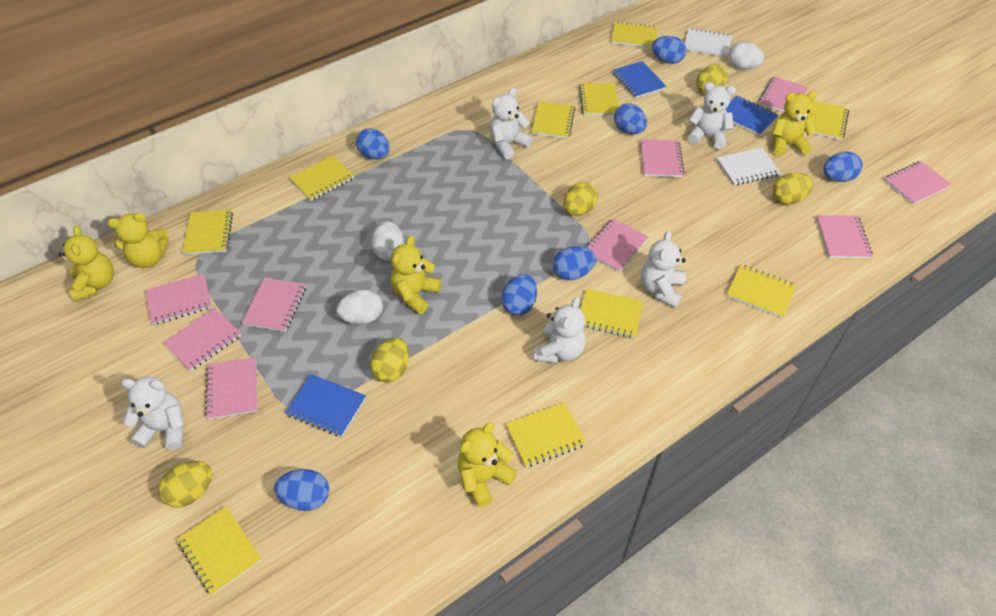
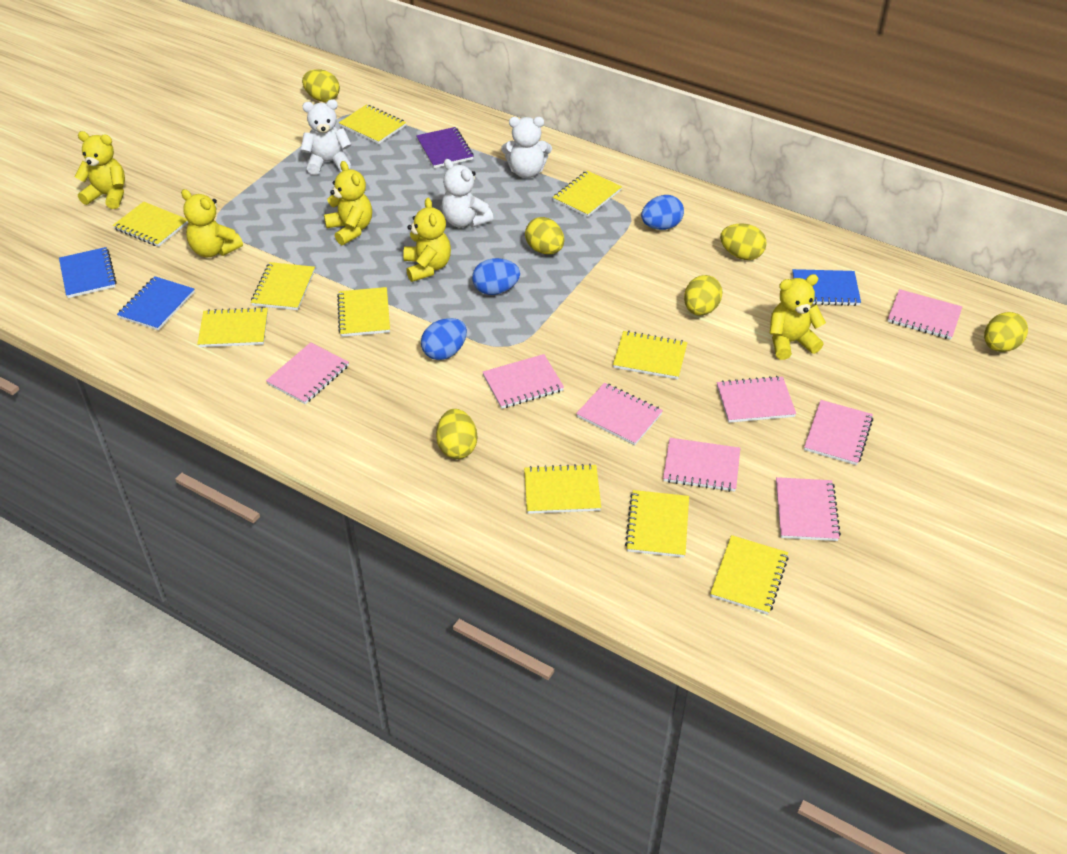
blue egg: 7 -> 3
pink notebook: 9 -> 8
purple notebook: 0 -> 1
white egg: 3 -> 0
white notebook: 2 -> 0
white teddy bear: 5 -> 3
yellow egg: 5 -> 6

